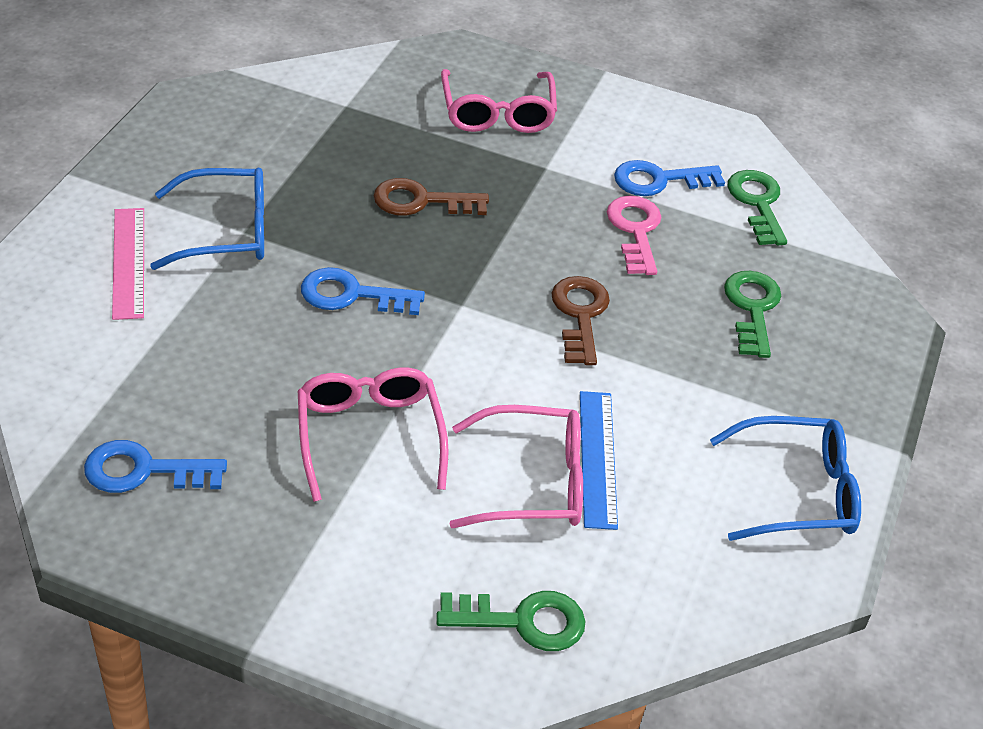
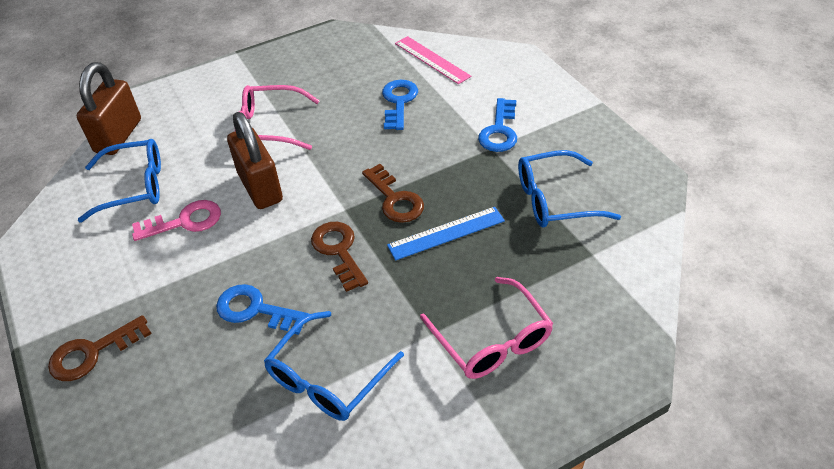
blue glasses: 2 -> 3
brown key: 2 -> 3
brown padlock: 0 -> 2
green key: 3 -> 0
pink glasses: 3 -> 2

